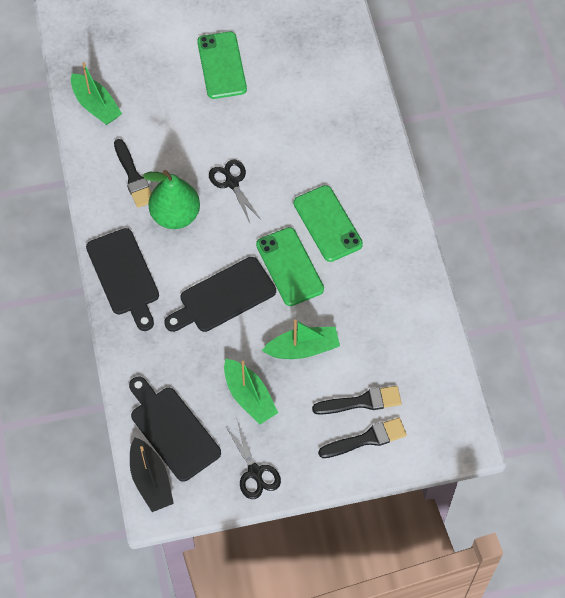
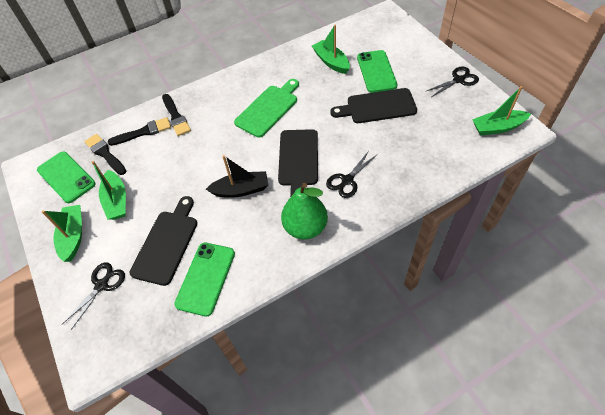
black scissors: 2 -> 3
green boat: 3 -> 4
green cutting board: 0 -> 1

